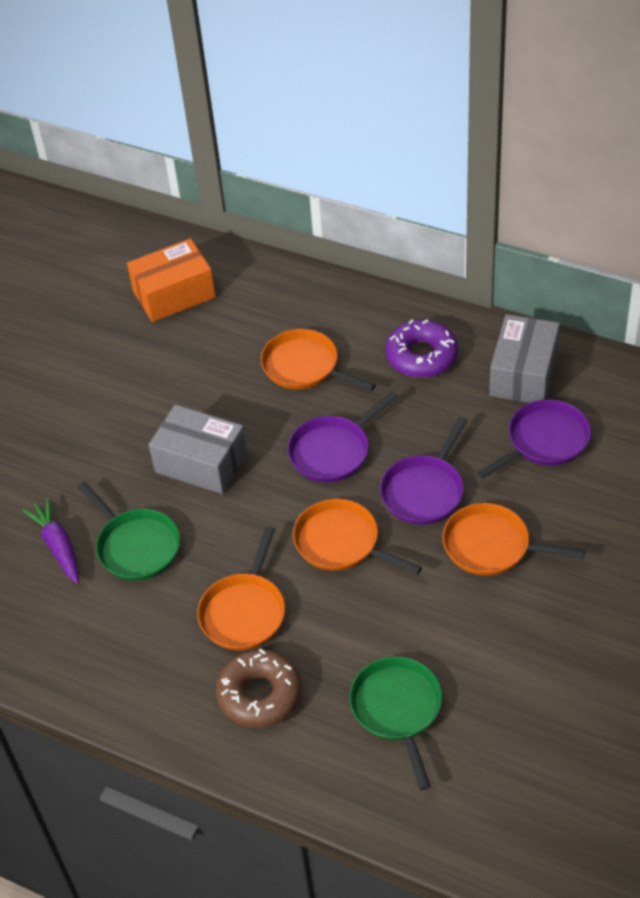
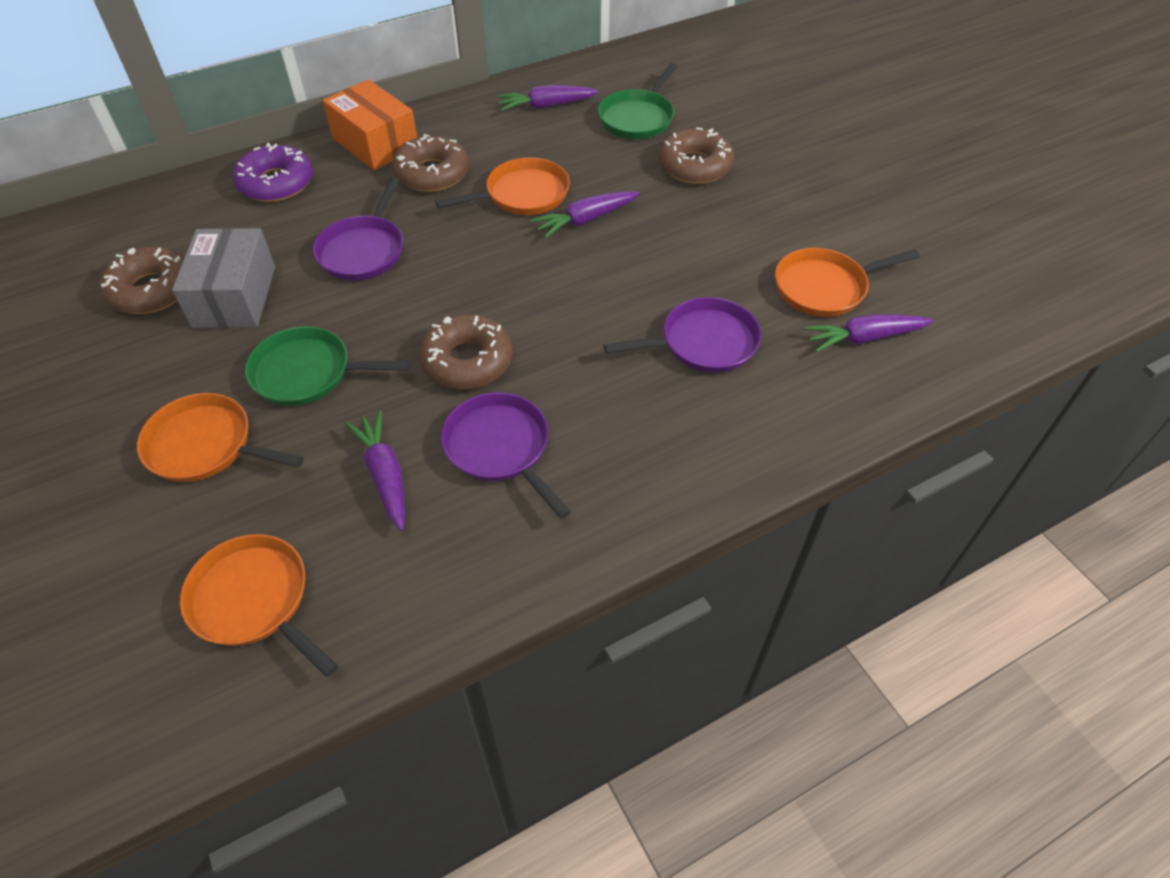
brown donut: 1 -> 4
grey box: 2 -> 1
purple carrot: 1 -> 4

